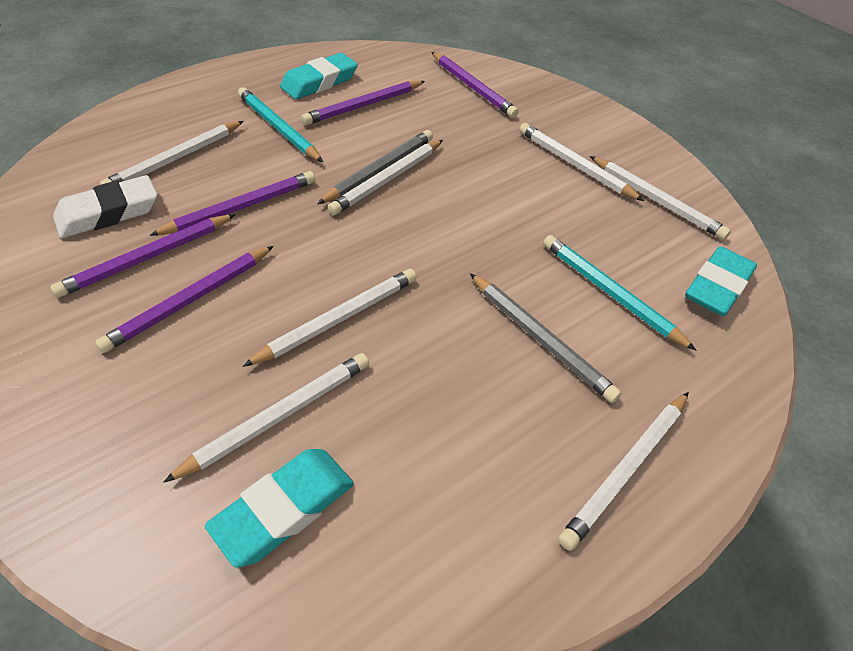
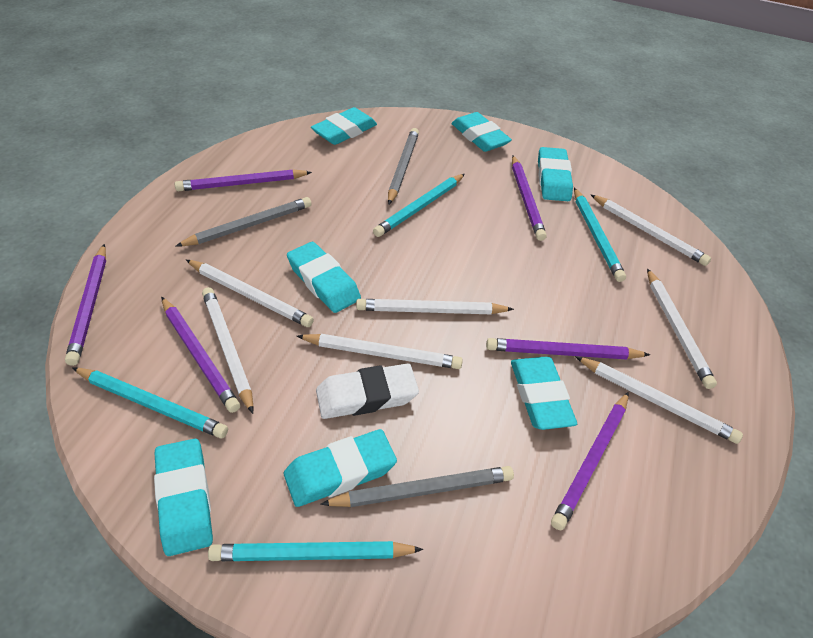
grey pencil: 2 -> 3
purple pencil: 5 -> 6
turquoise eraser: 3 -> 7
turquoise pencil: 2 -> 4

